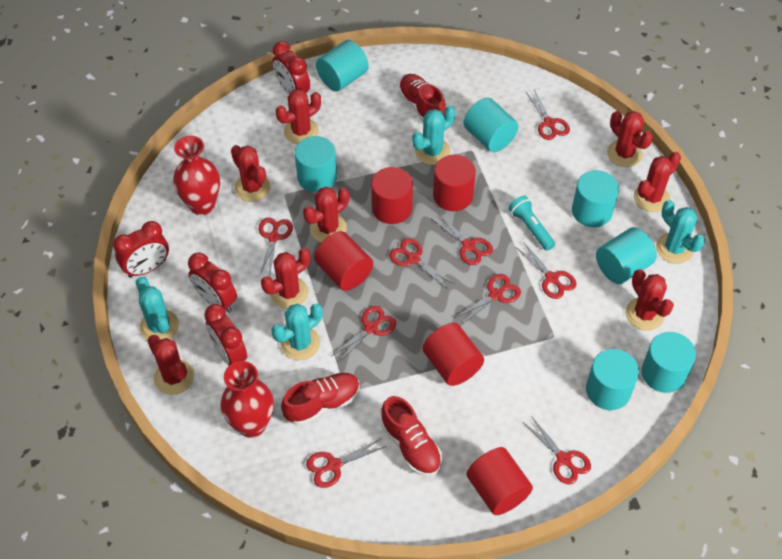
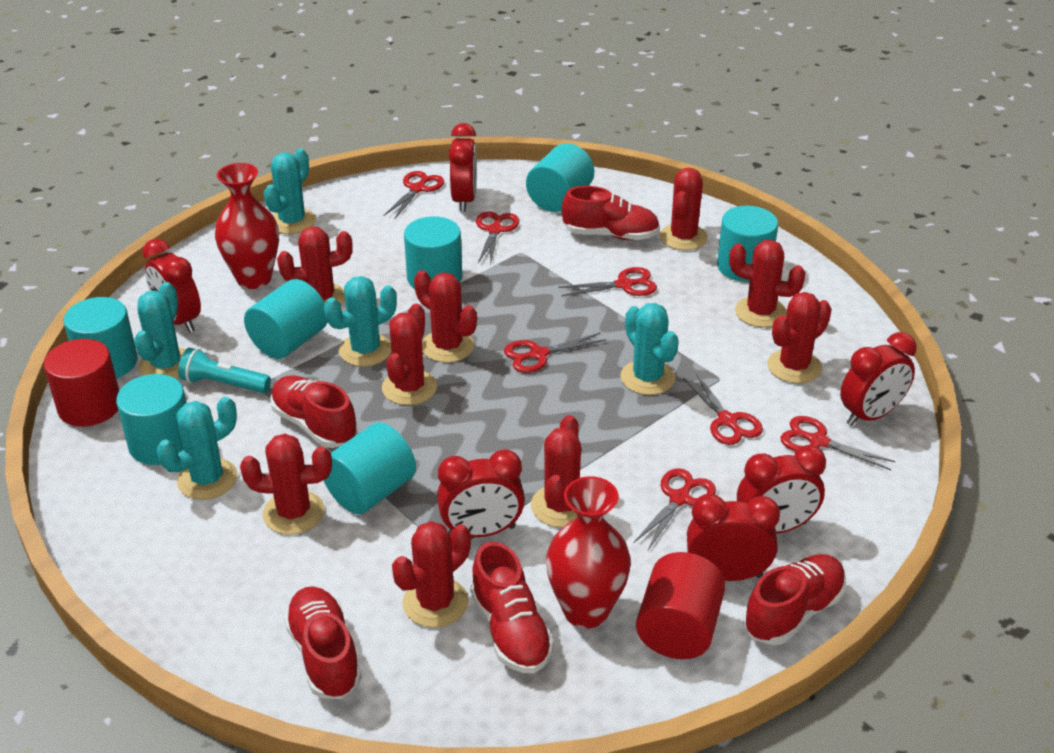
red cactus: 8 -> 9
red clock: 4 -> 6
red cylinder: 5 -> 2
red scissors: 9 -> 7
red shoe: 3 -> 5
turquoise cactus: 4 -> 5

